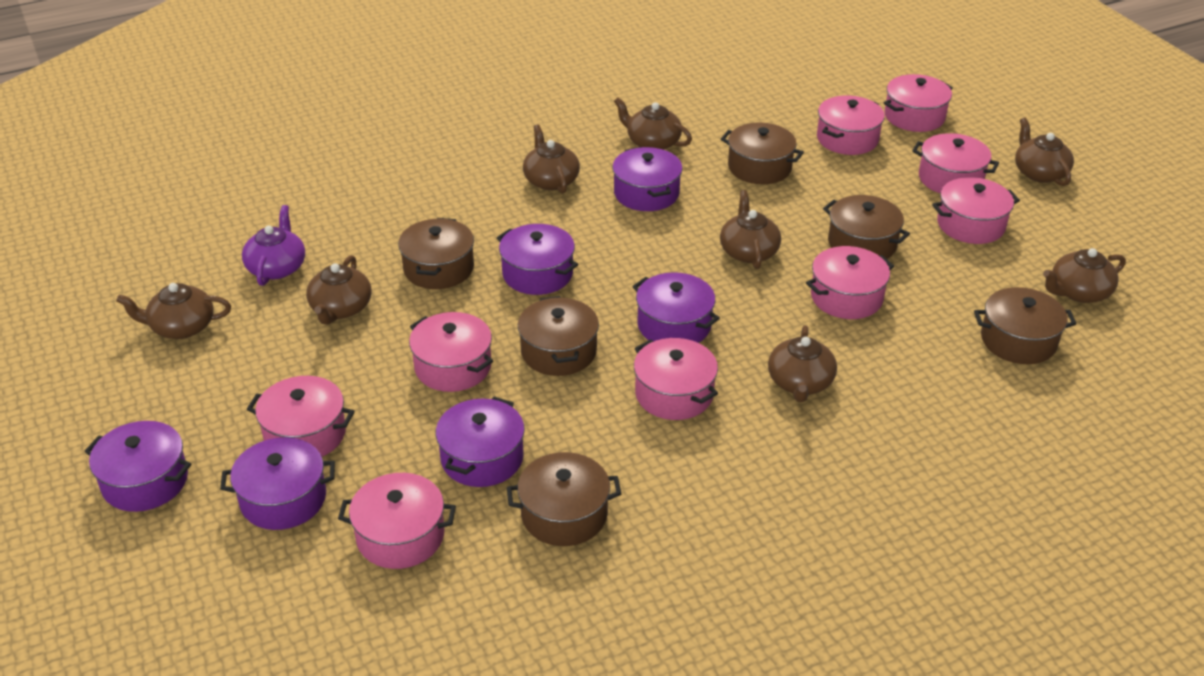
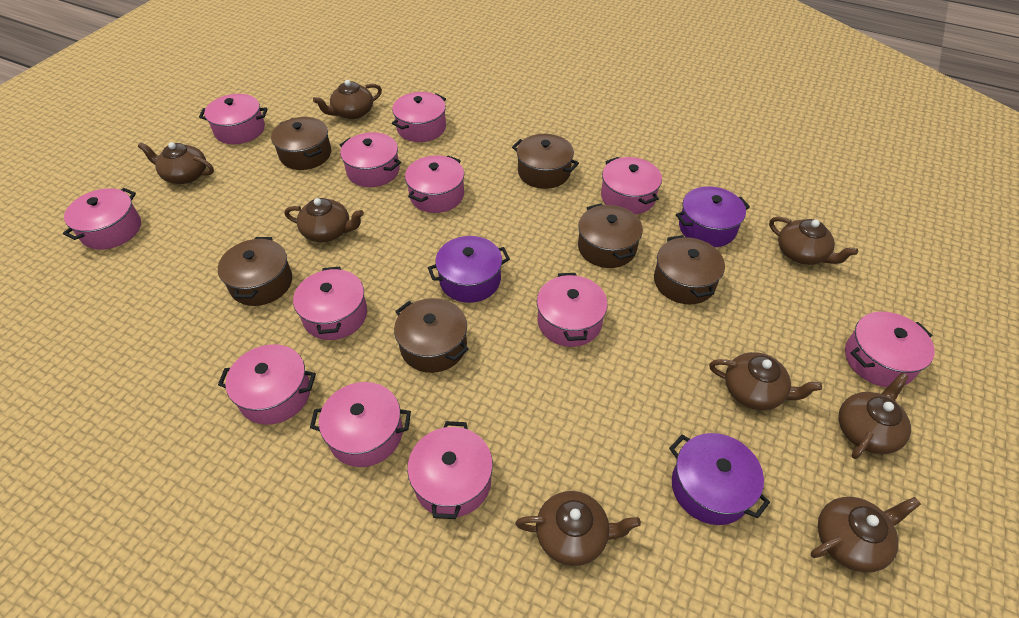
pink pot: 9 -> 12
purple pot: 6 -> 3
purple teapot: 1 -> 0

